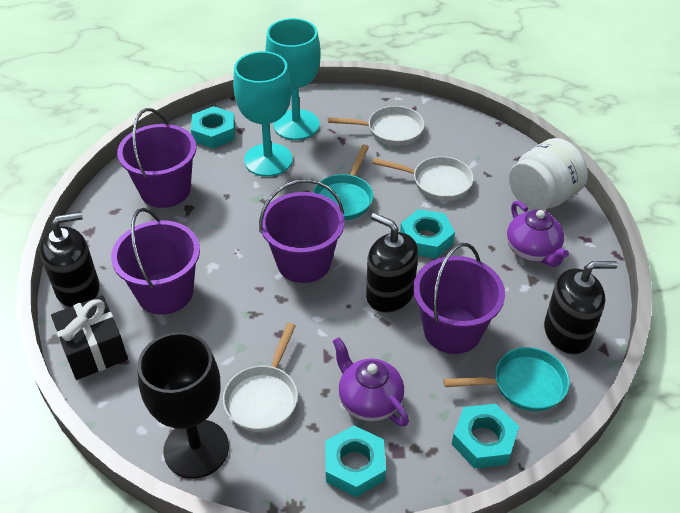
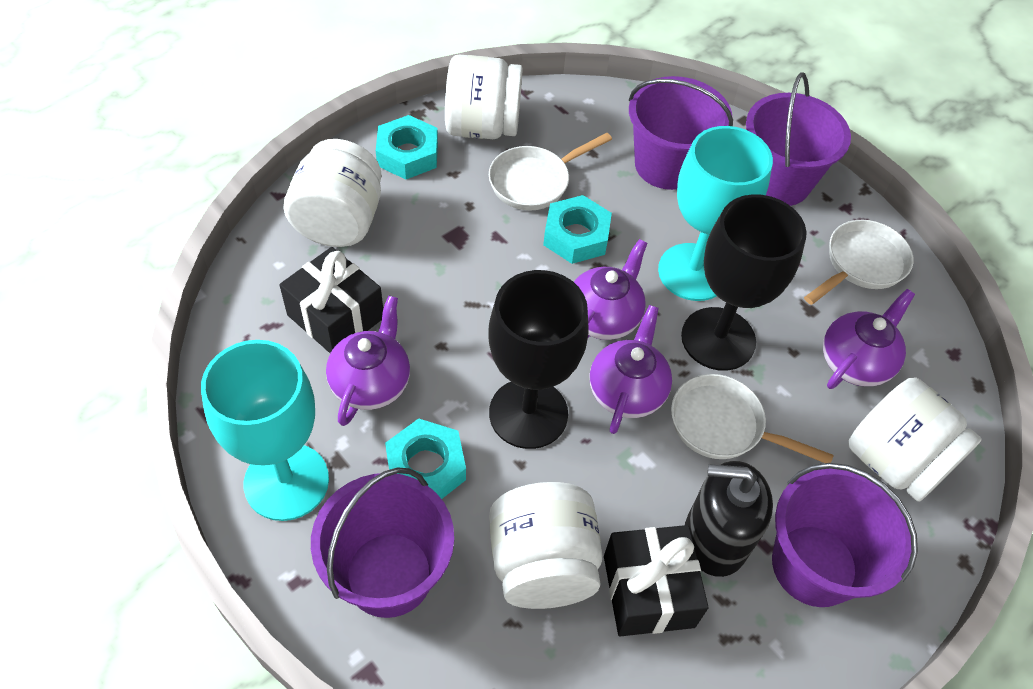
black gift: 1 -> 2
black goblet: 1 -> 2
black soap dispenser: 3 -> 1
purple teapot: 2 -> 4
turquoise nut: 4 -> 3
turquoise pan: 2 -> 0
white jar: 1 -> 4

